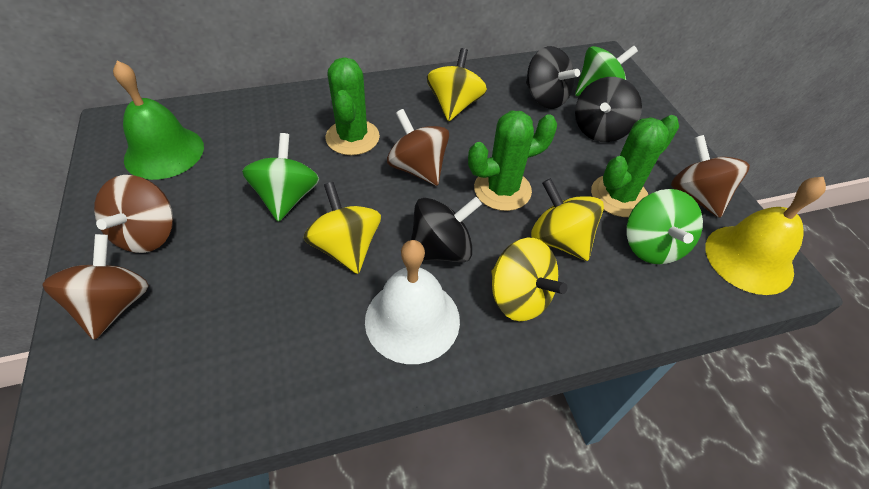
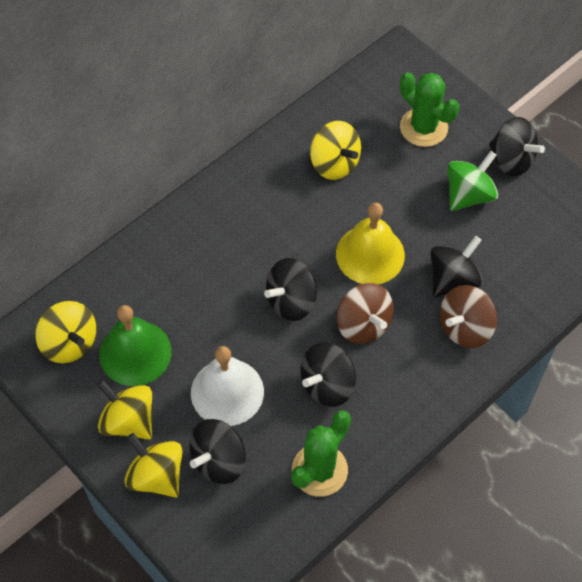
black spinning top: 3 -> 5
brown spinning top: 4 -> 2
green cactus: 3 -> 2
green spinning top: 3 -> 1

